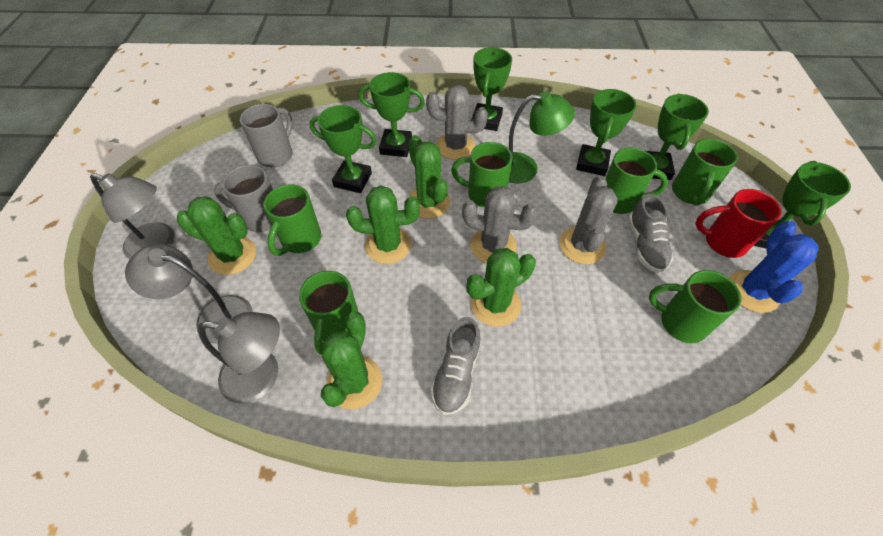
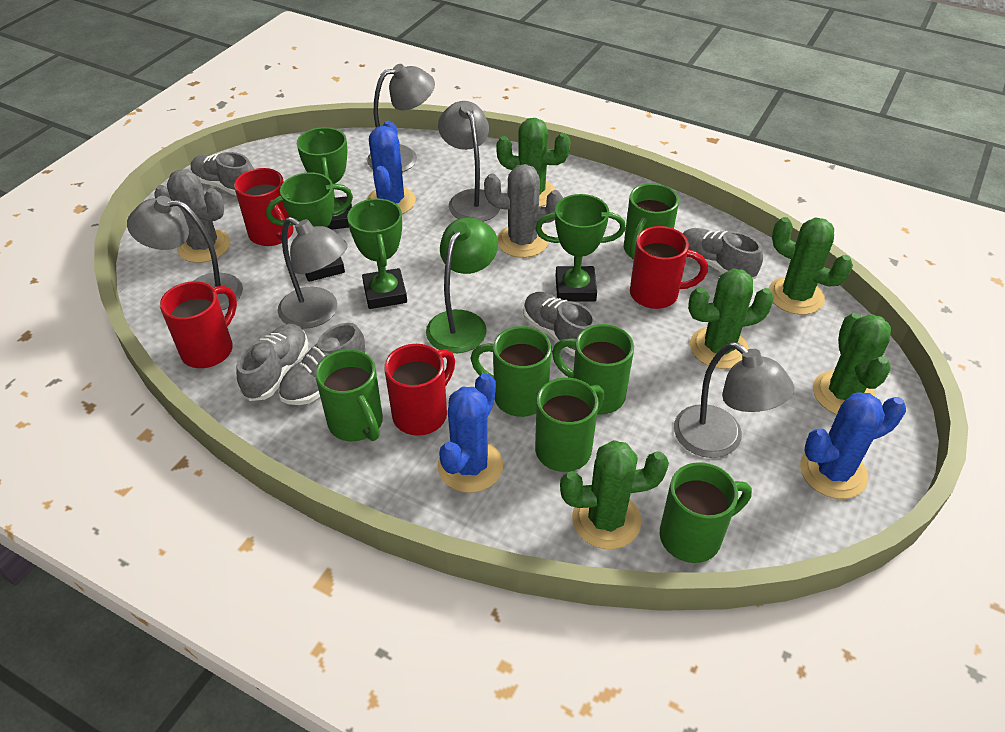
blue cactus: 1 -> 3
green trophy: 6 -> 4
grey cactus: 3 -> 2
grey lamp: 3 -> 5
grey mug: 2 -> 0
grey shoe: 2 -> 5
red mug: 1 -> 4

